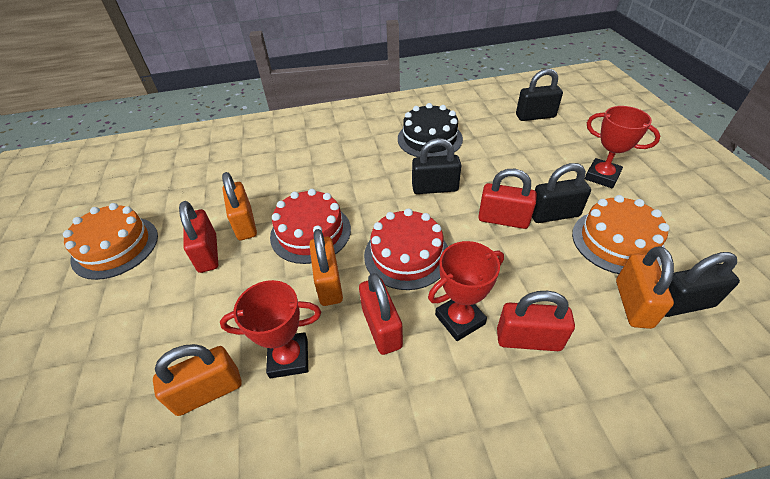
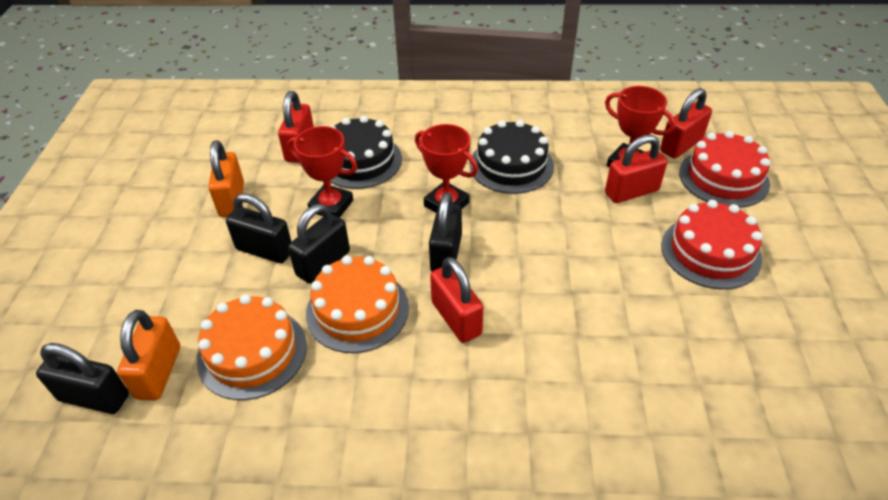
black cake: 1 -> 2
orange padlock: 4 -> 2

